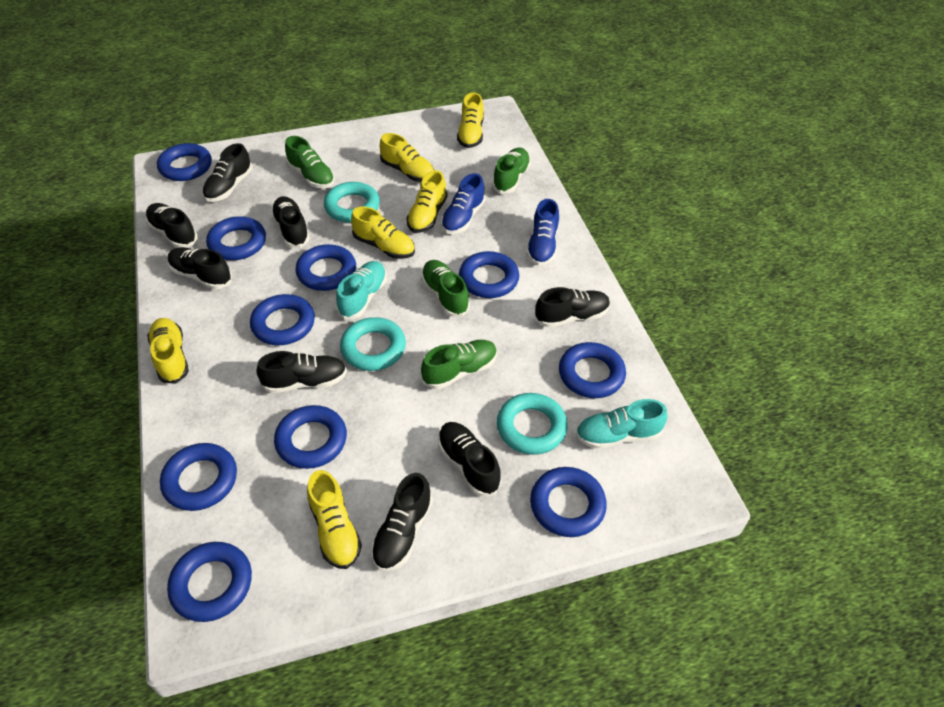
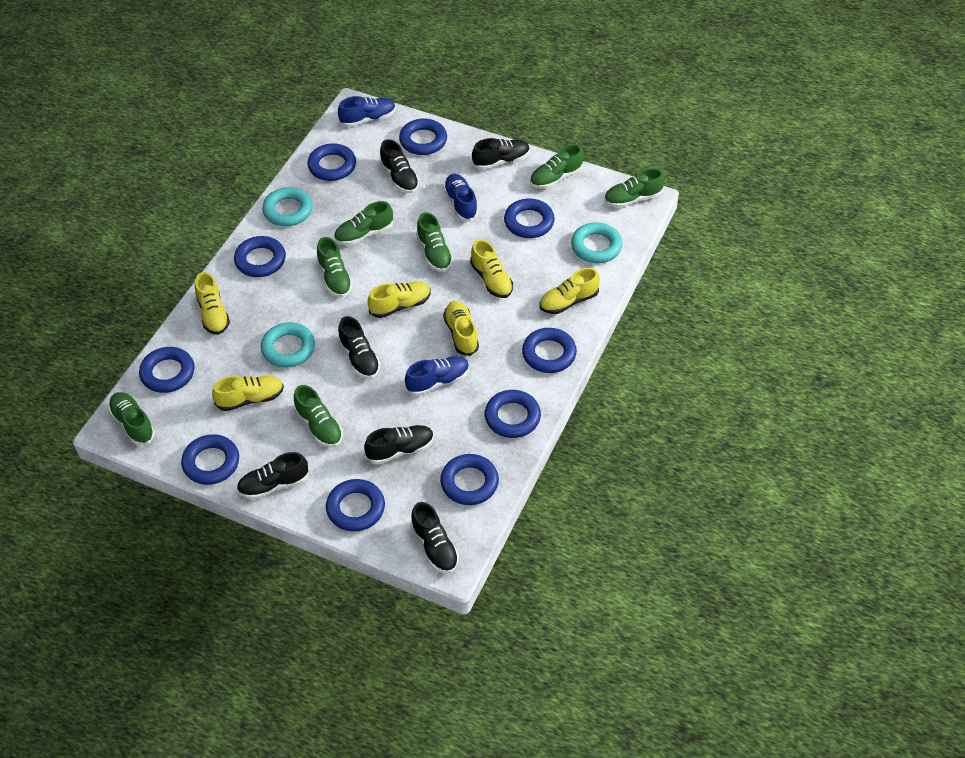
black shoe: 8 -> 6
blue shoe: 2 -> 3
green shoe: 4 -> 7
turquoise shoe: 2 -> 0

